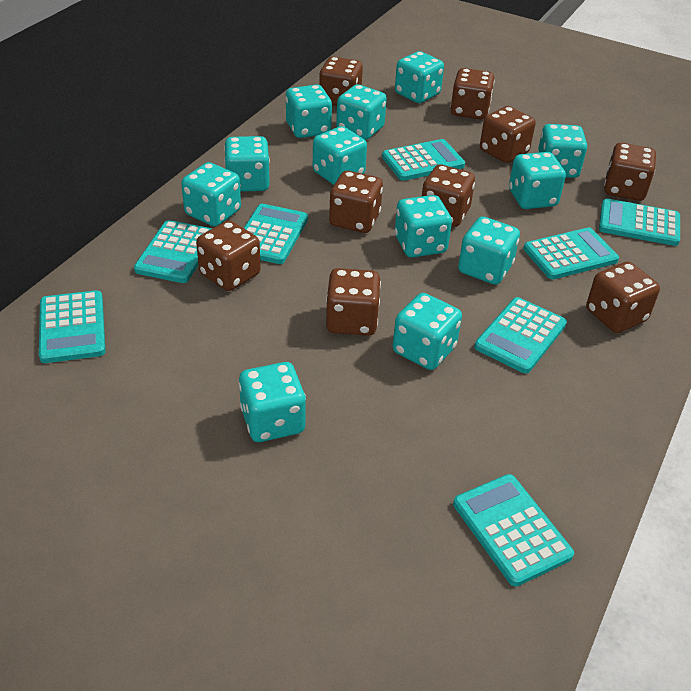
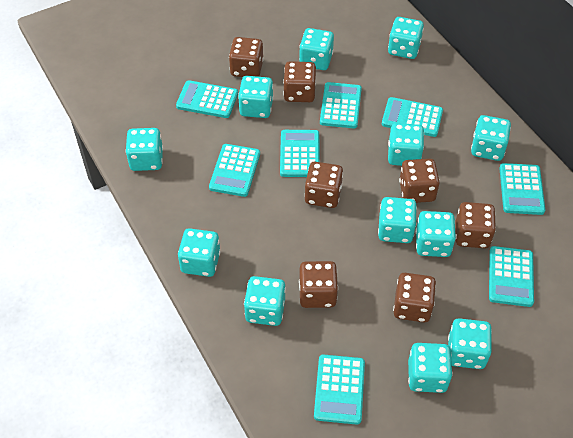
brown dice: 9 -> 7

